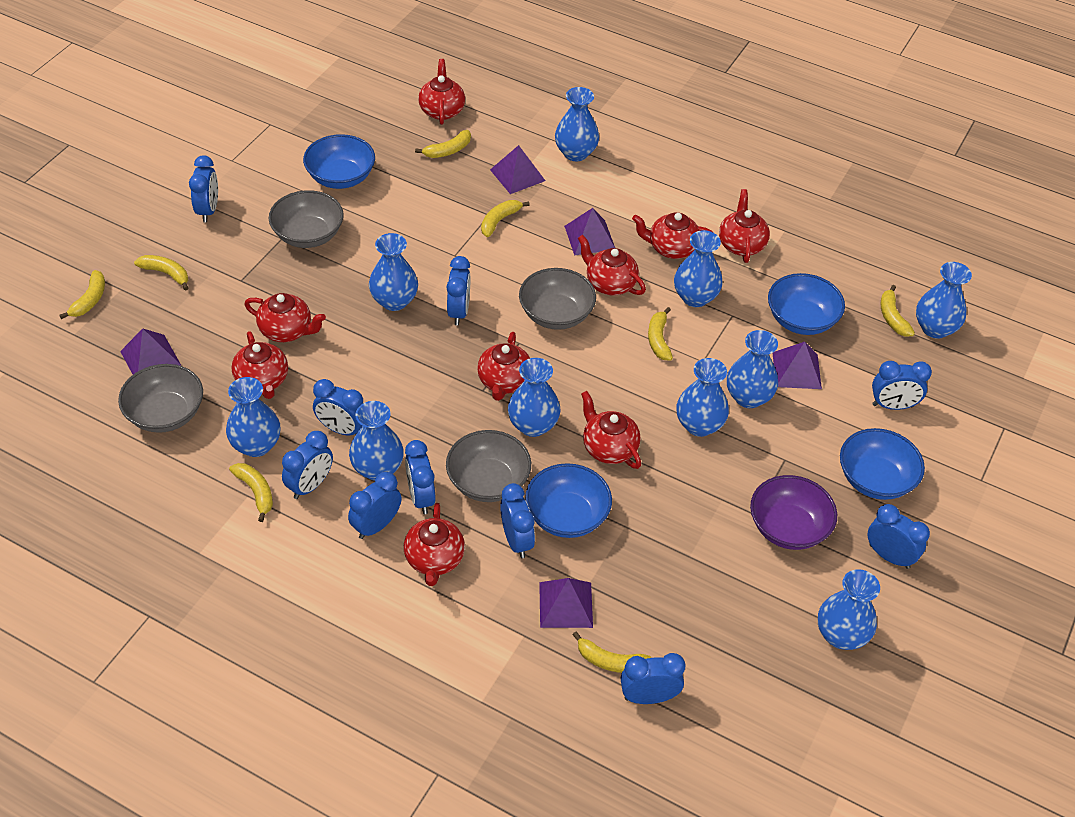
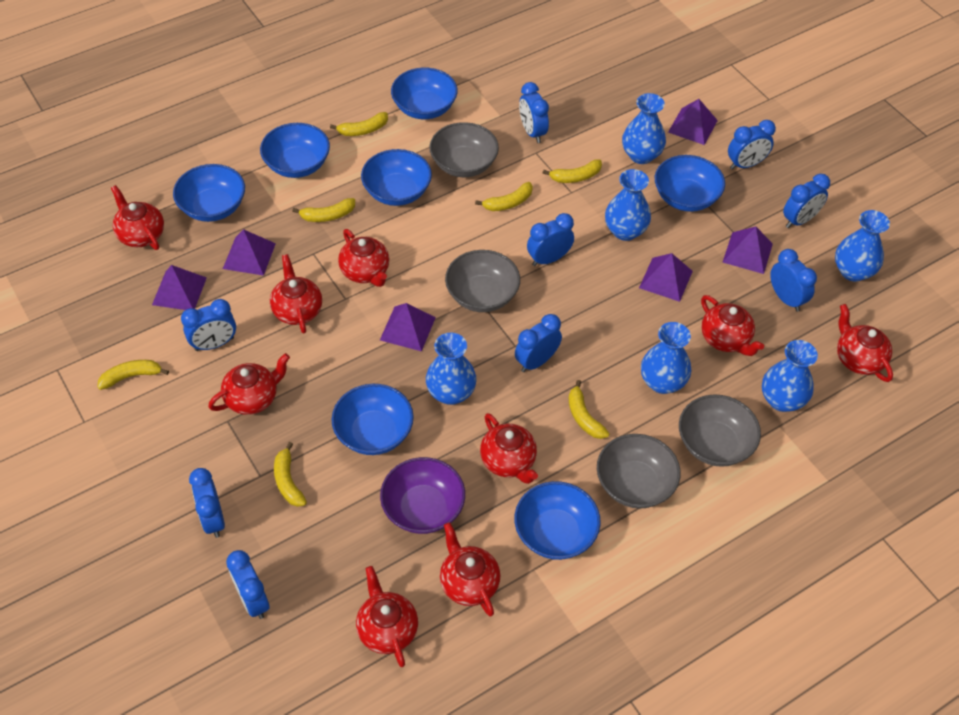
blue bowl: 4 -> 7
blue clock: 10 -> 9
blue vase: 10 -> 6
purple pyramid: 5 -> 6
yellow banana: 8 -> 7

